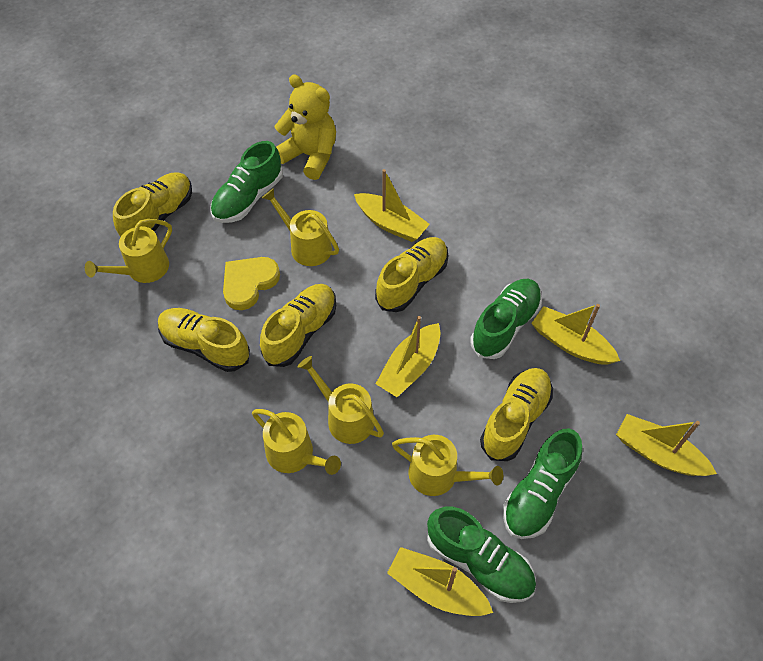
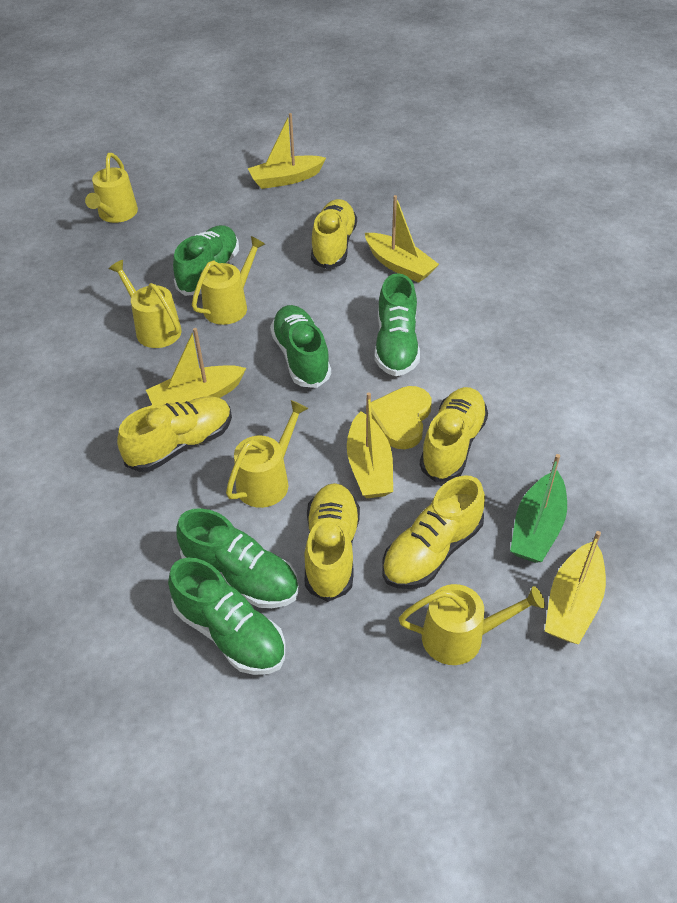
green boat: 0 -> 1
green shoe: 4 -> 5
yellow teddy bear: 1 -> 0

